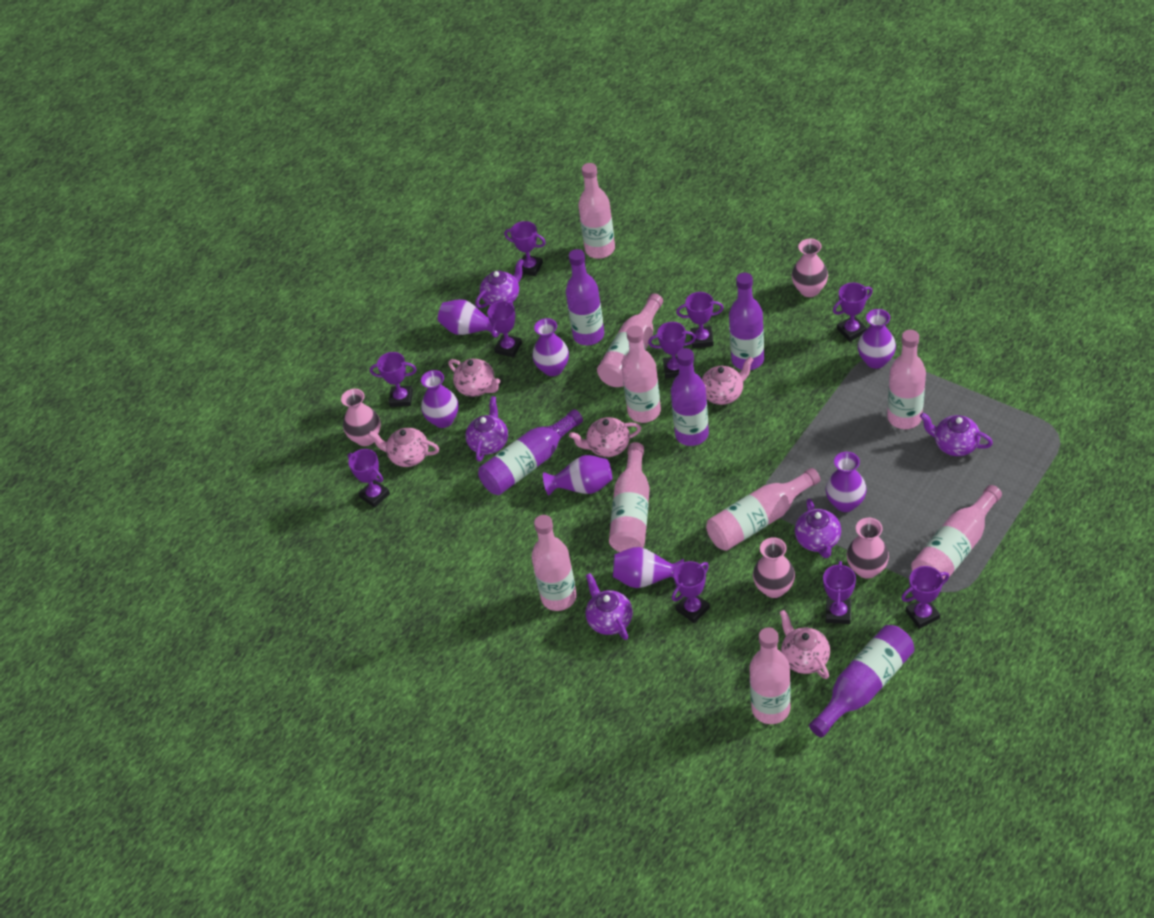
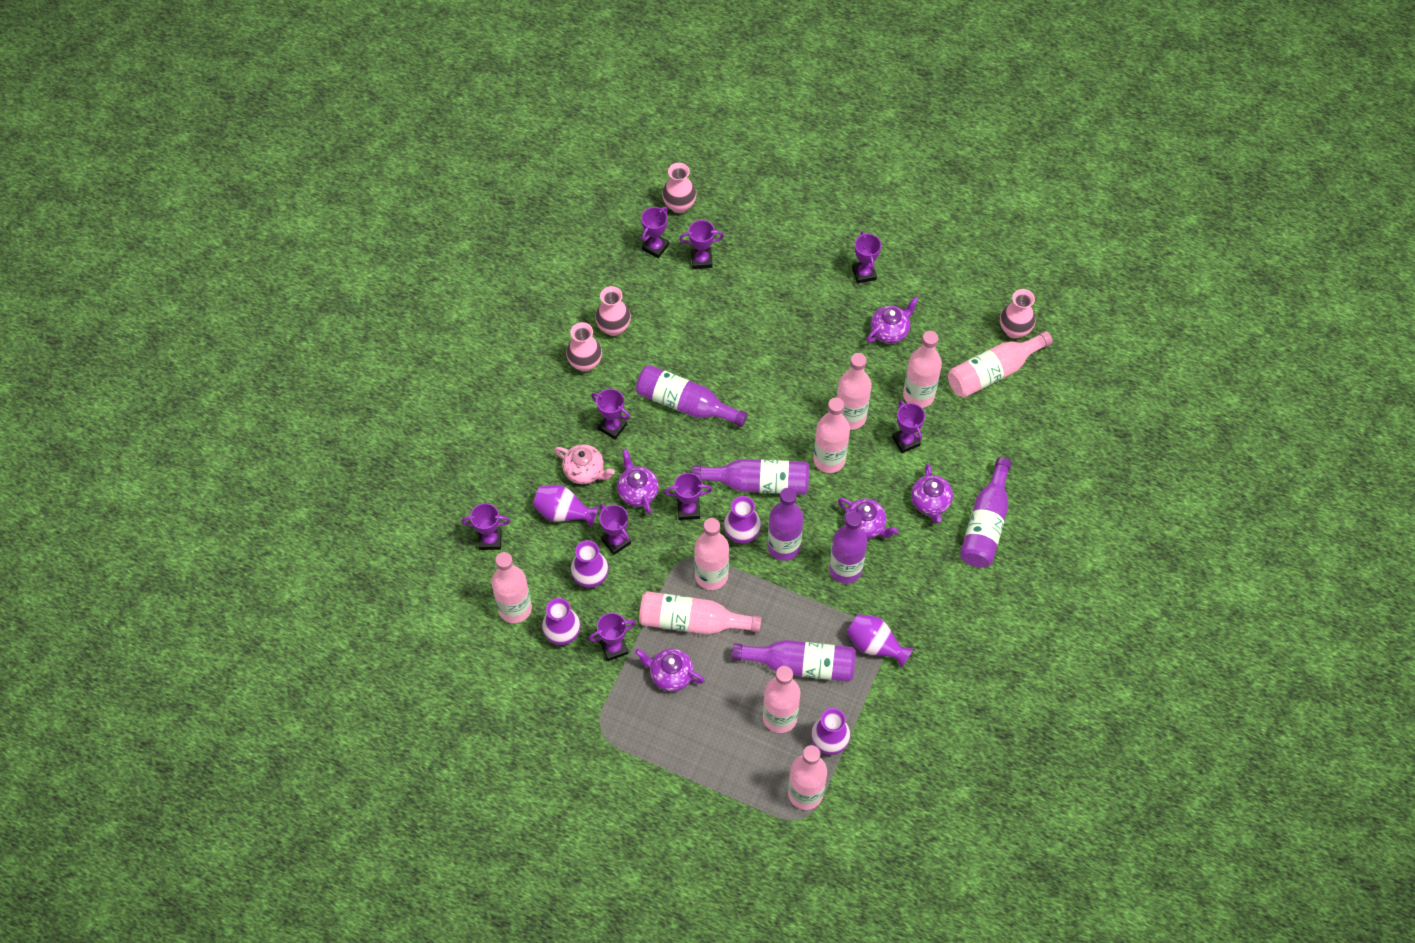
pink teapot: 5 -> 1
purple bottle: 5 -> 6
purple trophy: 10 -> 9
purple vase: 7 -> 6

